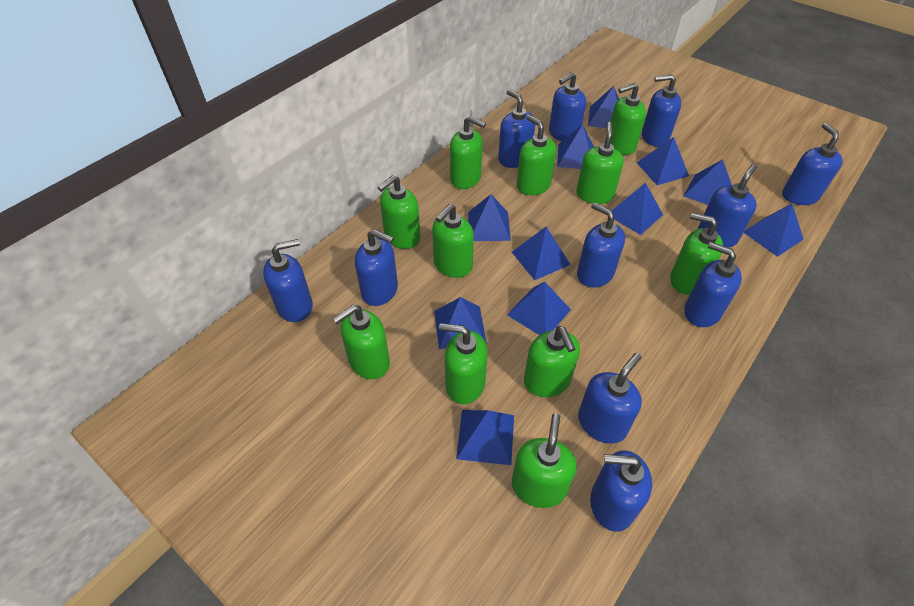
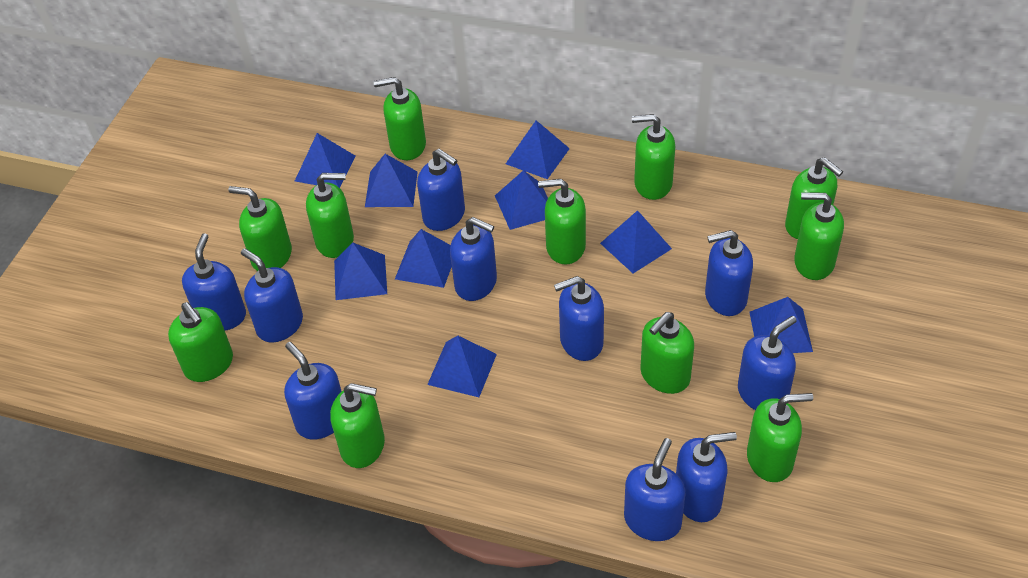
blue pyramid: 11 -> 9
blue soap dispenser: 11 -> 10

